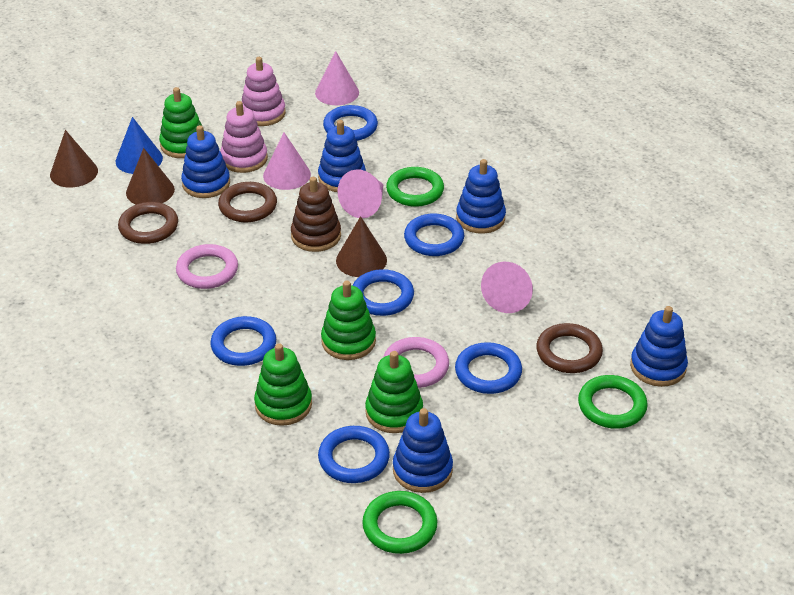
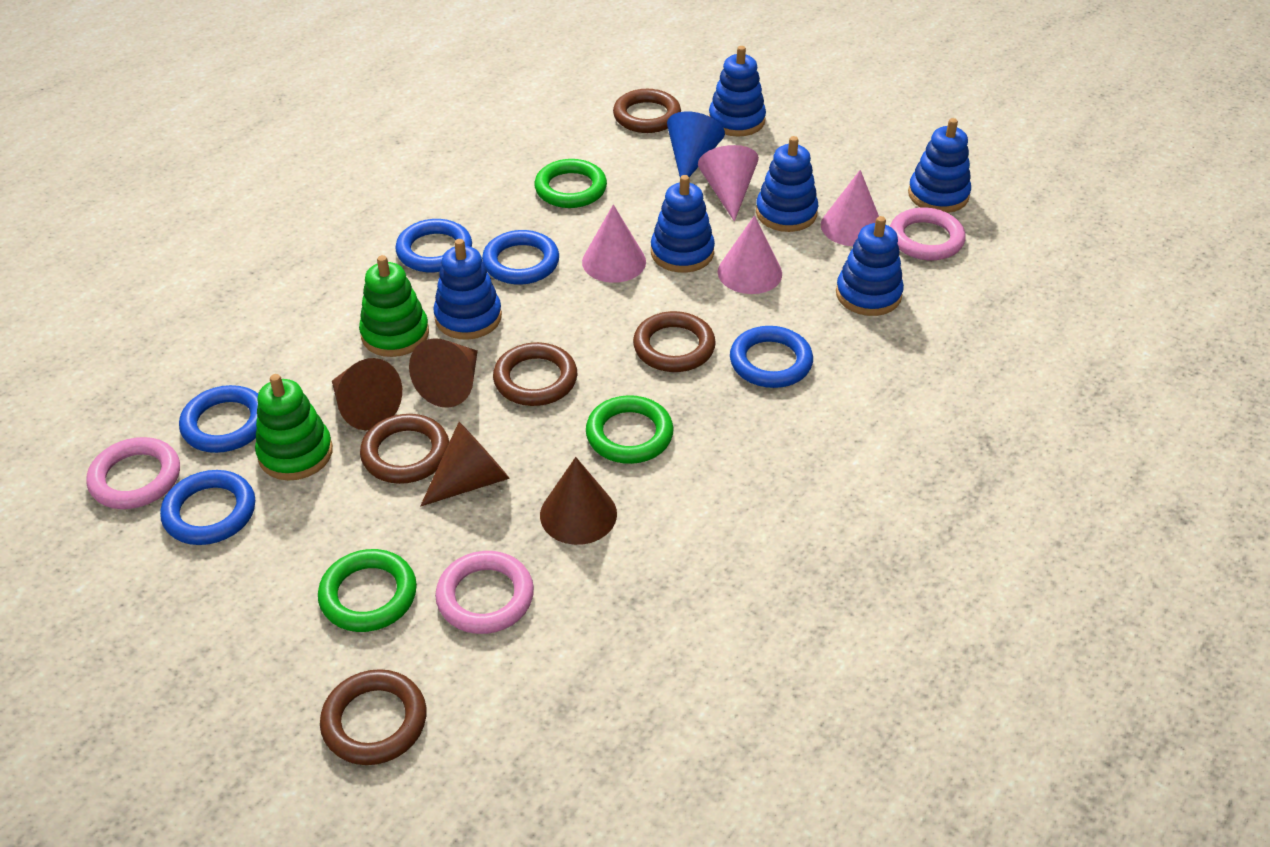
blue ring: 6 -> 5
blue stacking toy: 5 -> 6
brown cone: 3 -> 4
brown ring: 3 -> 5
brown stacking toy: 1 -> 0
green stacking toy: 4 -> 2
pink ring: 2 -> 3
pink stacking toy: 2 -> 0

